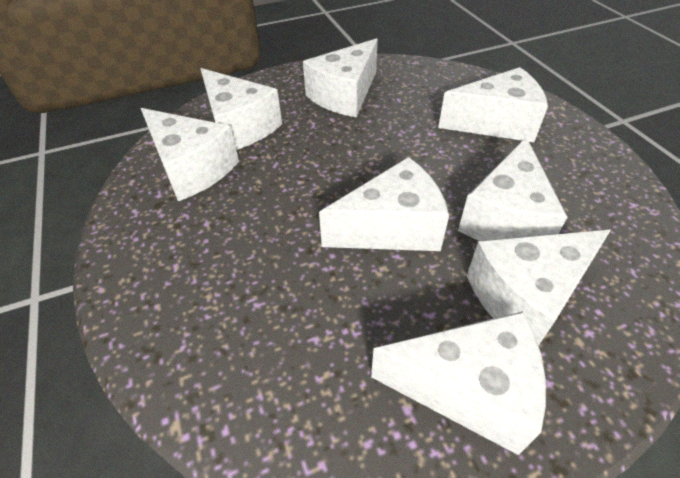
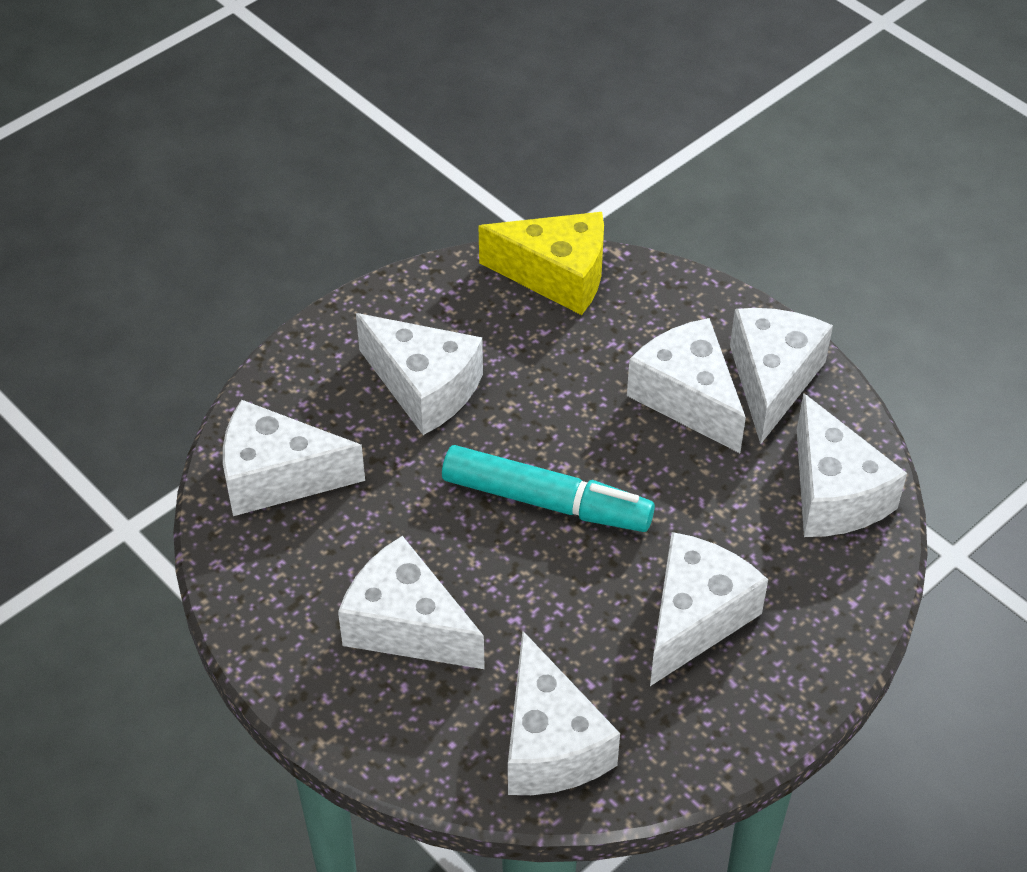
turquoise marker: 0 -> 1
yellow cheese: 0 -> 1

